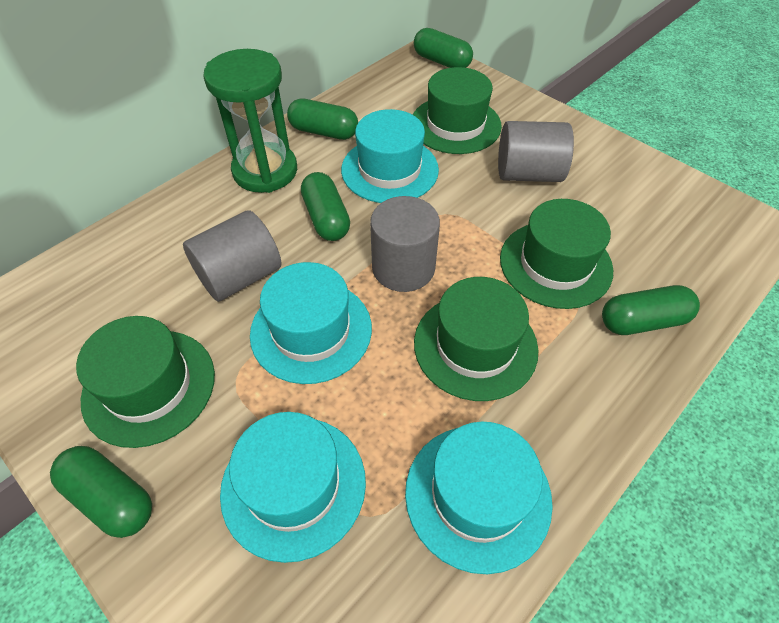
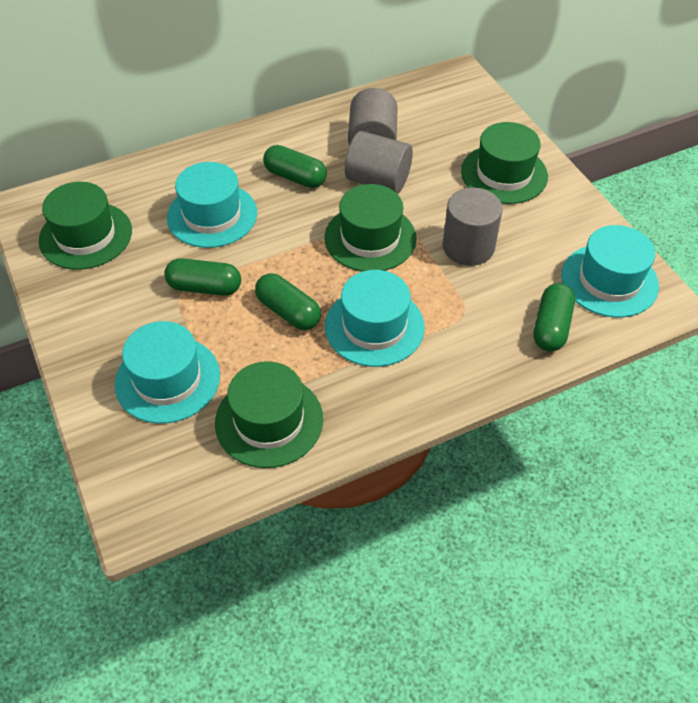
green capsule: 5 -> 4
green hourglass: 1 -> 0

